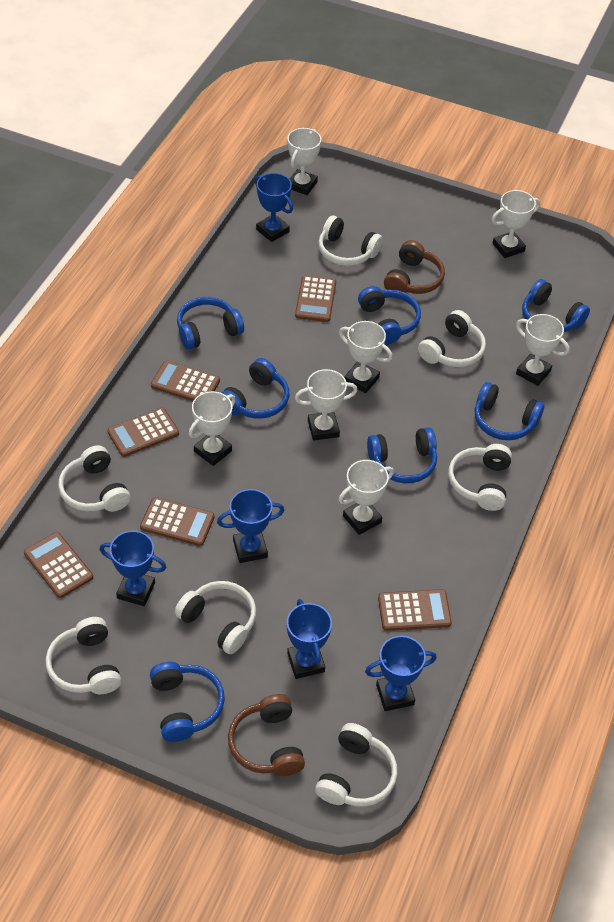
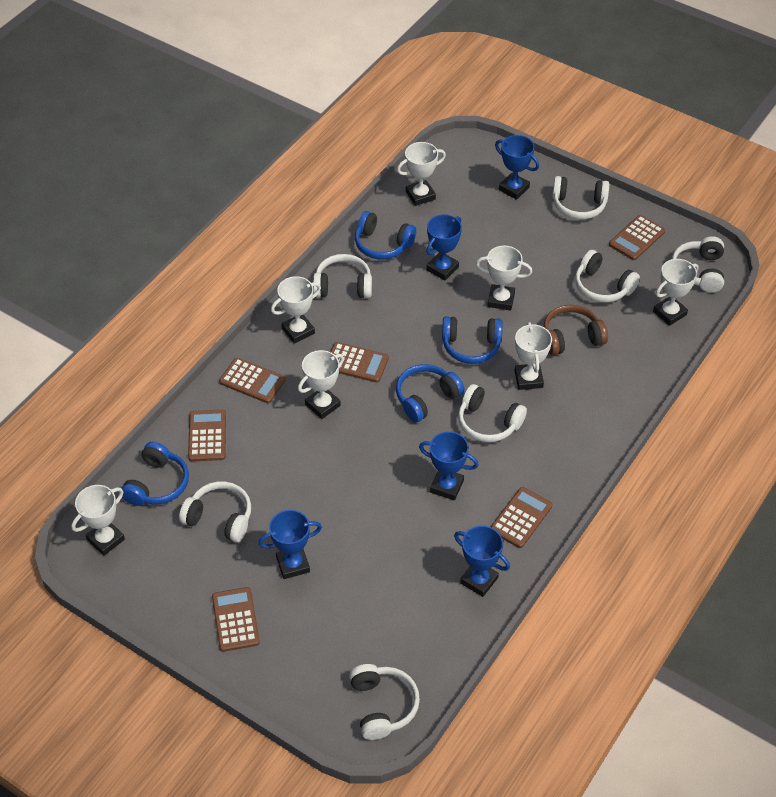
blue headphones: 7 -> 4
brown headphones: 2 -> 1

